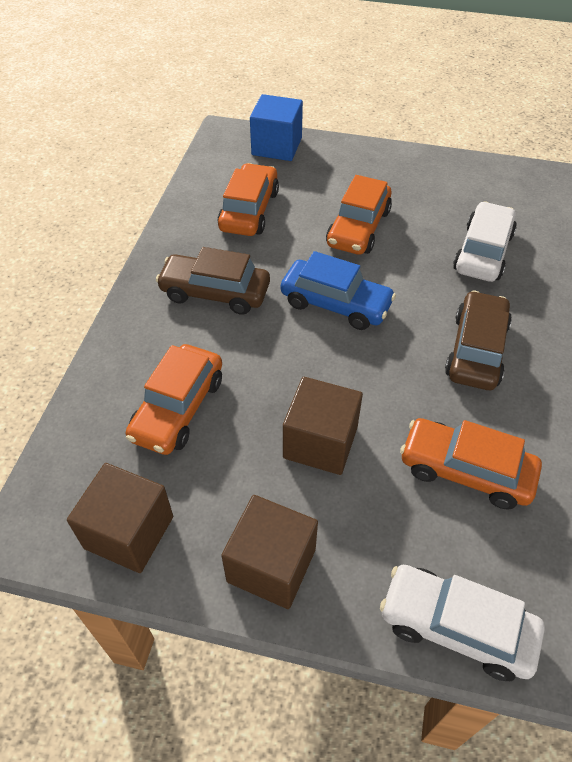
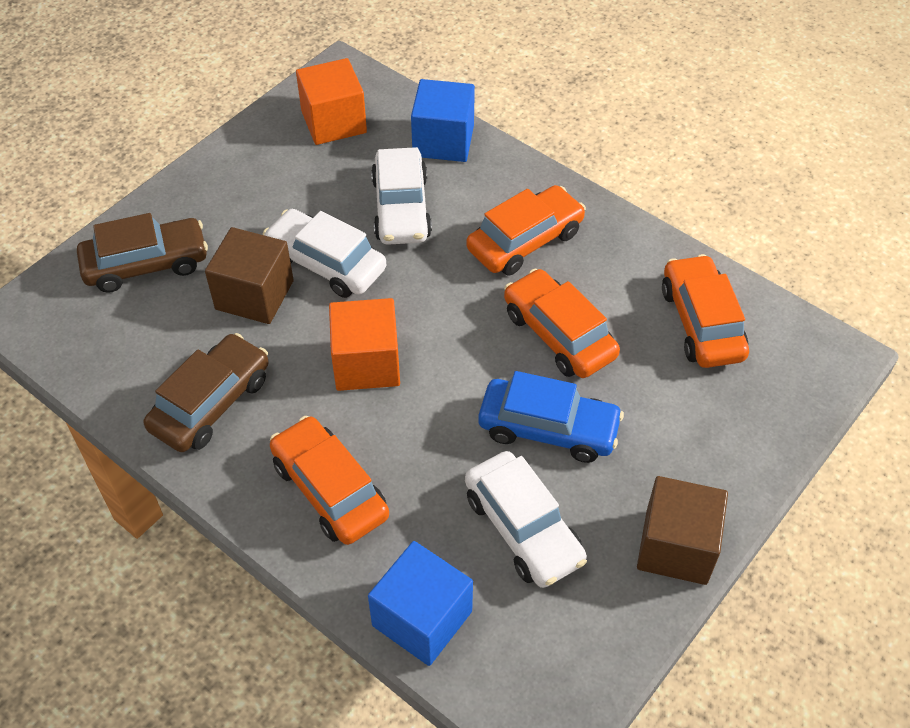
blue cube: 1 -> 2
brown cube: 3 -> 2
orange cube: 0 -> 2
white car: 2 -> 3

